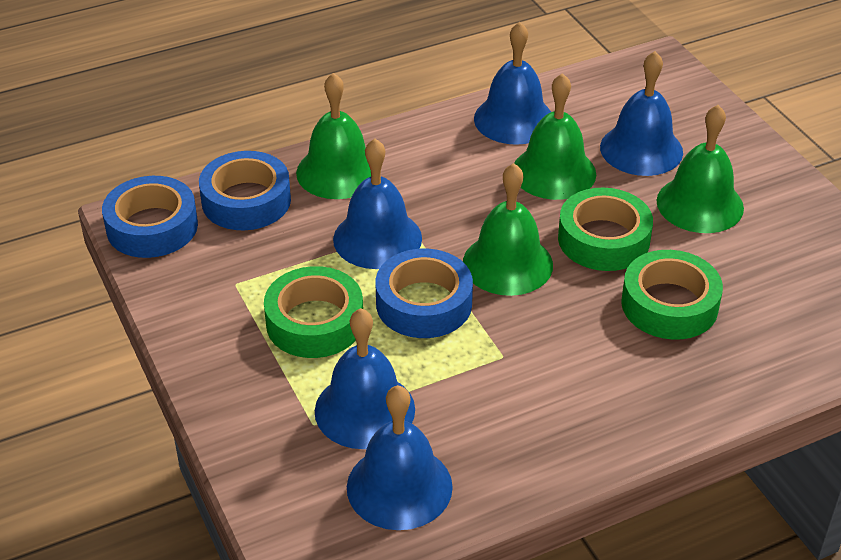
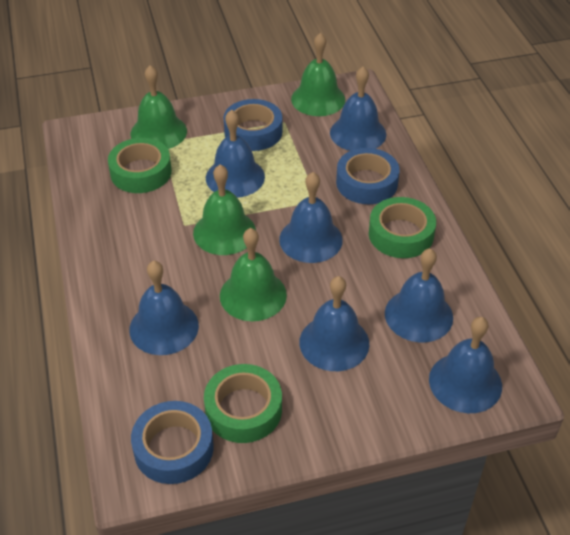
blue bell: 5 -> 7

